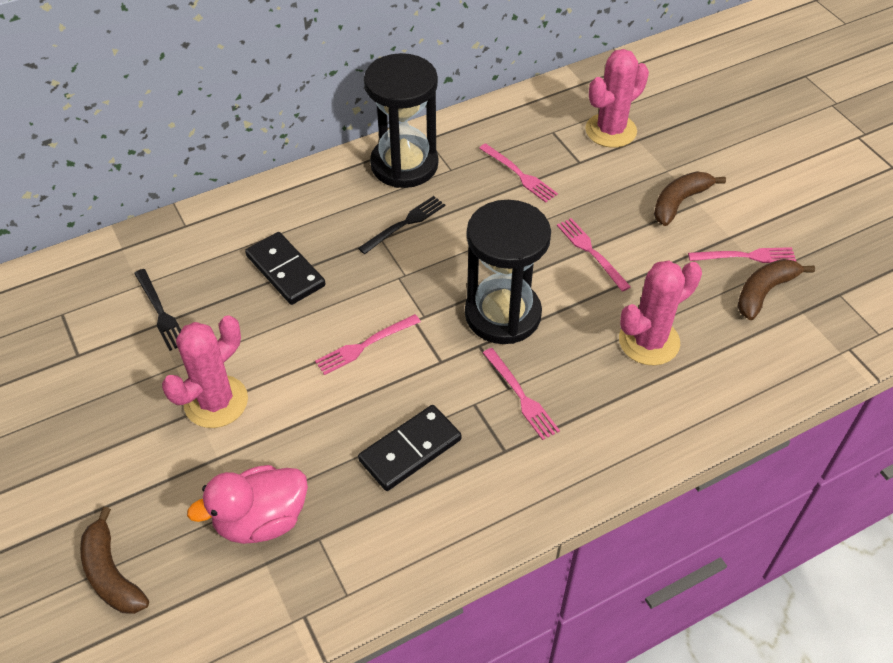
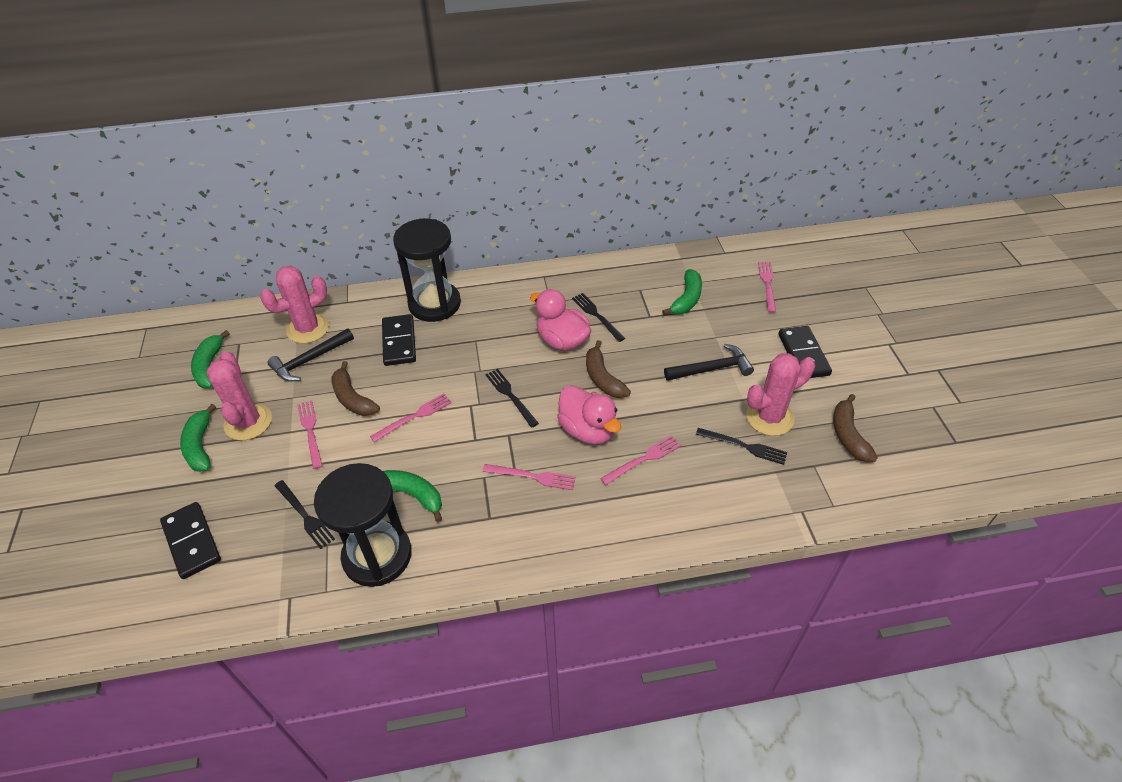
black domino: 2 -> 3
black fork: 2 -> 4
black hammer: 0 -> 2
green banana: 0 -> 4
pink duck: 1 -> 2

